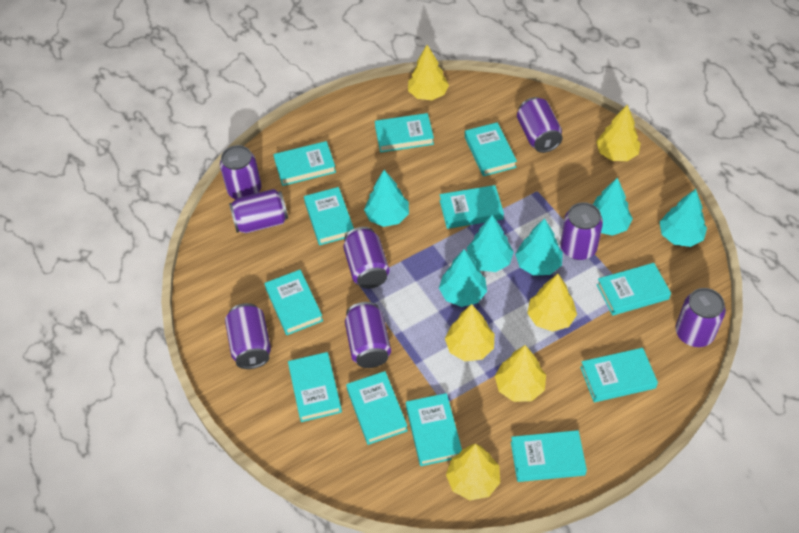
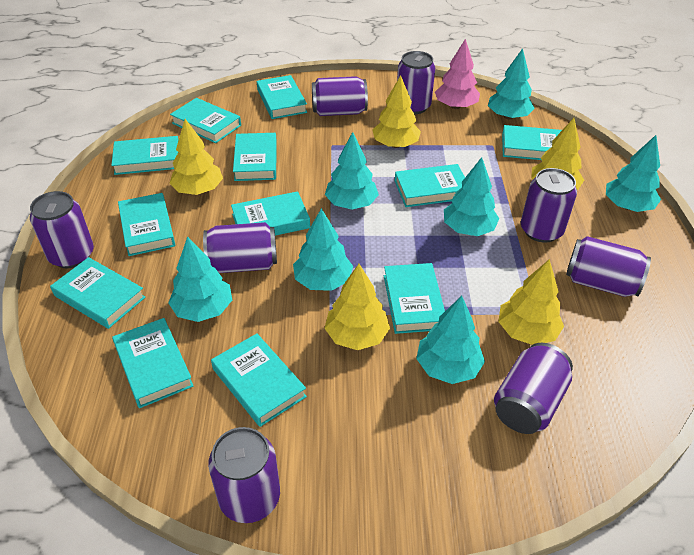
pink tree: 0 -> 1
turquoise tree: 6 -> 7
yellow tree: 6 -> 5

